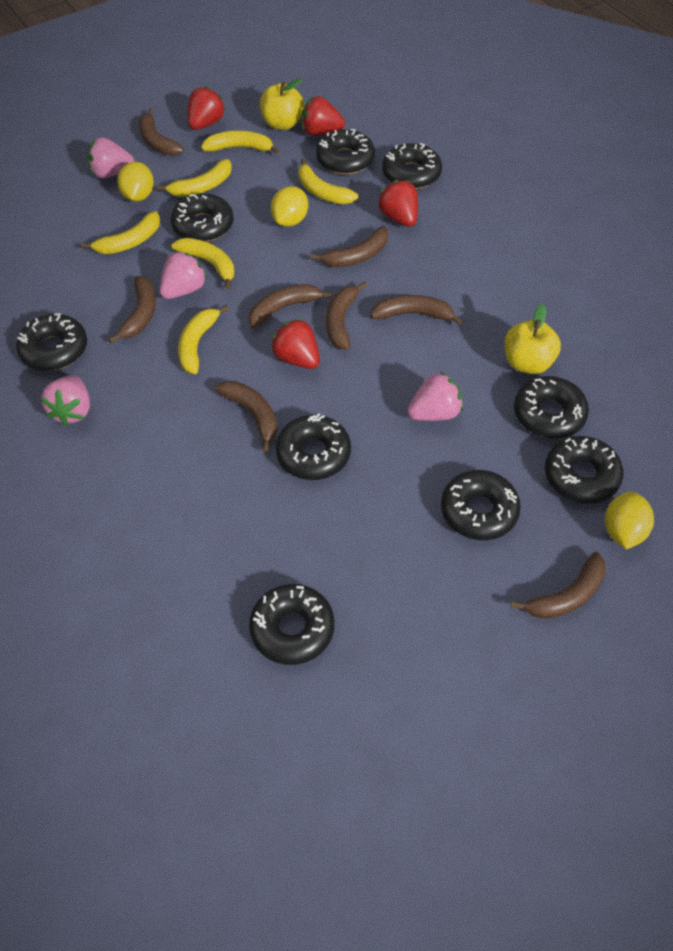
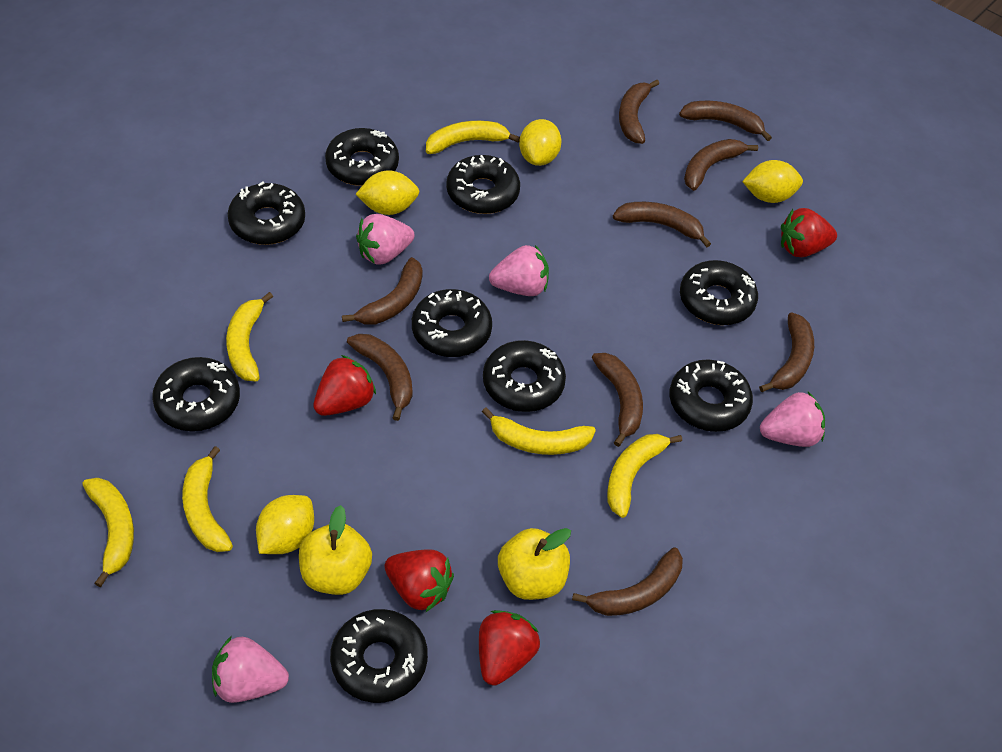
brown banana: 8 -> 9
yellow lemon: 3 -> 4

